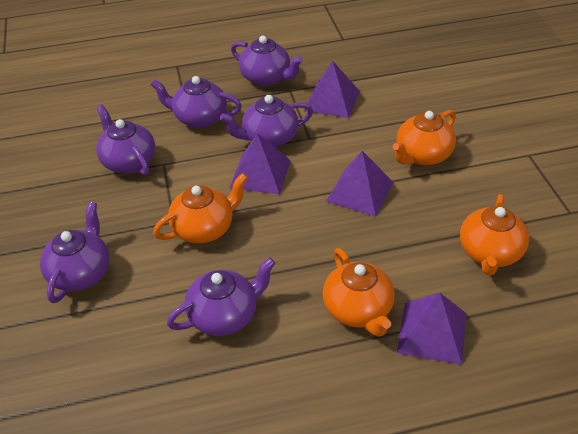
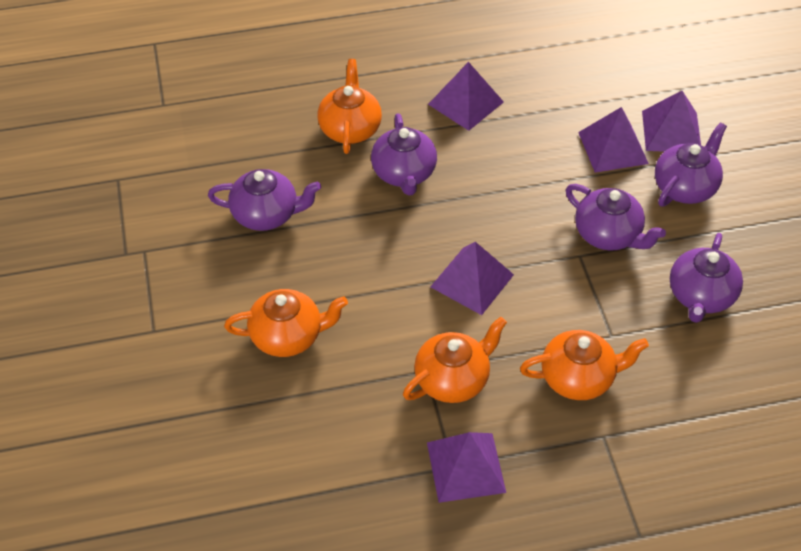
purple pyramid: 4 -> 5
purple teapot: 6 -> 5

